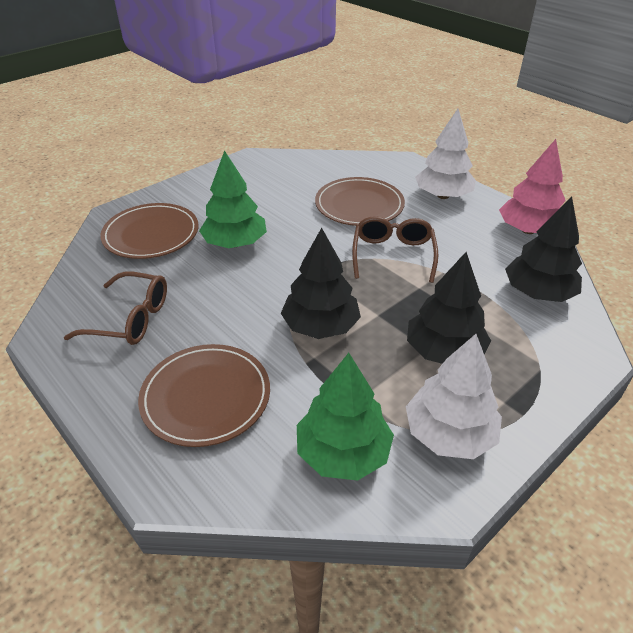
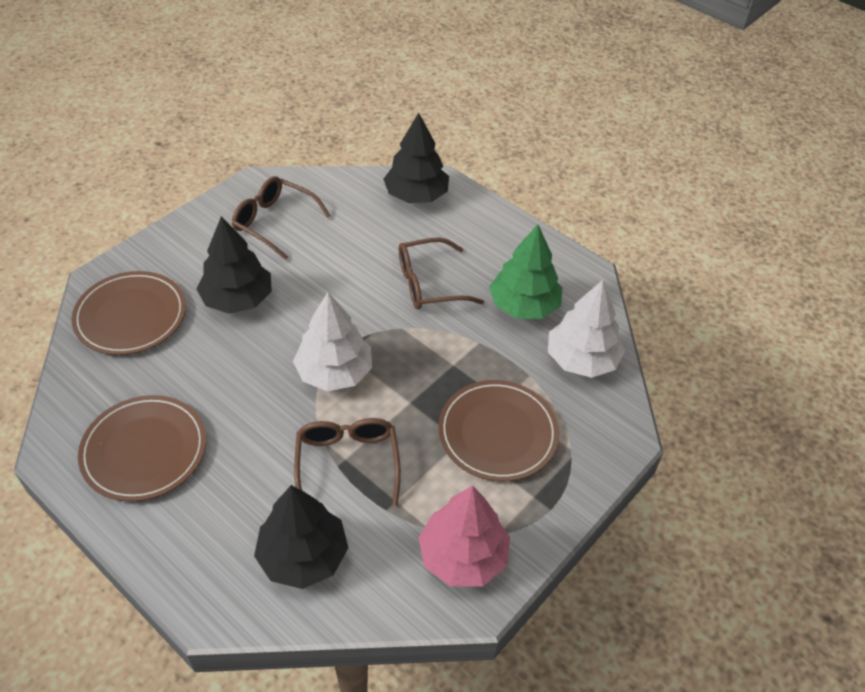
brown glasses: 2 -> 3
green tree: 2 -> 1

